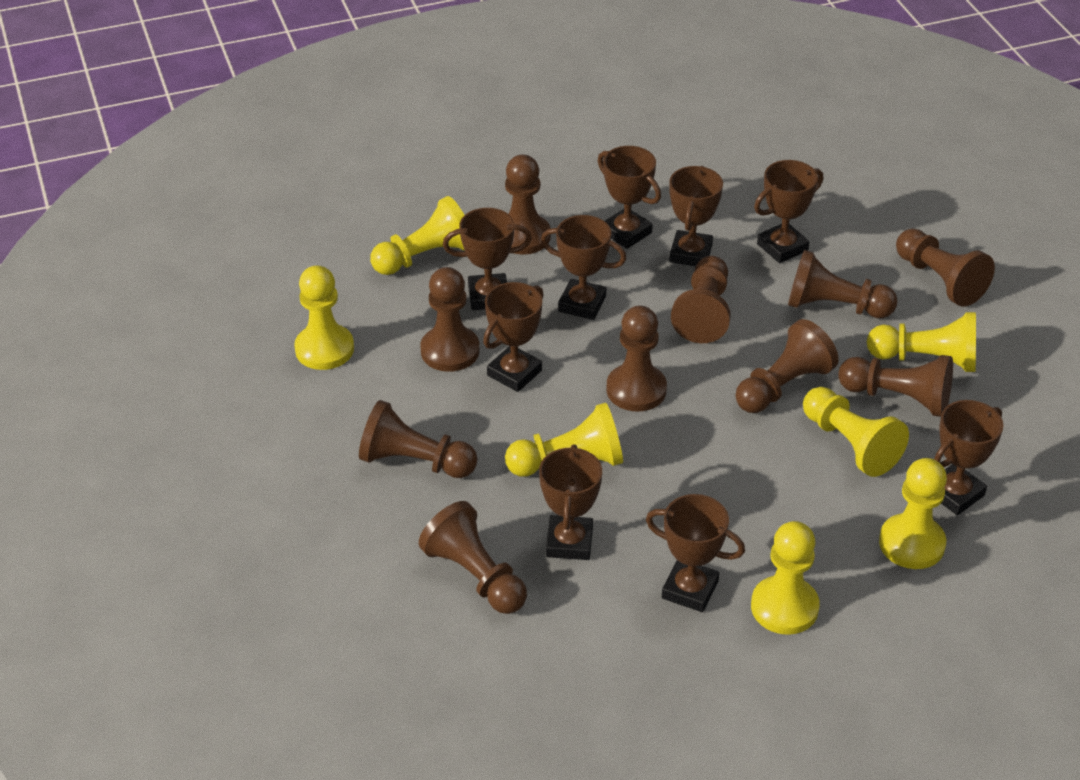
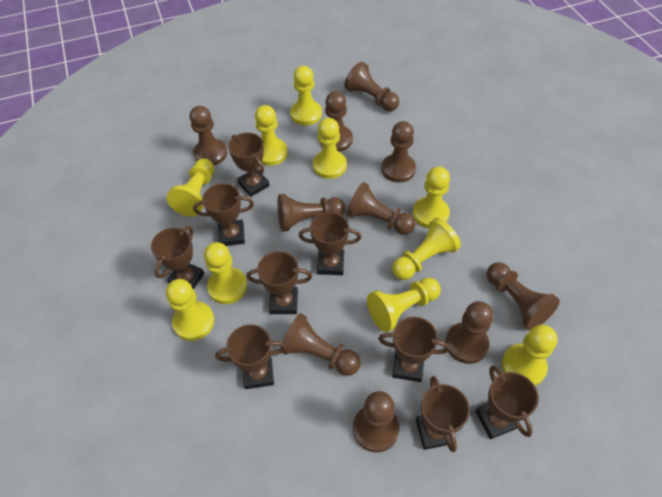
yellow pawn: 7 -> 10

